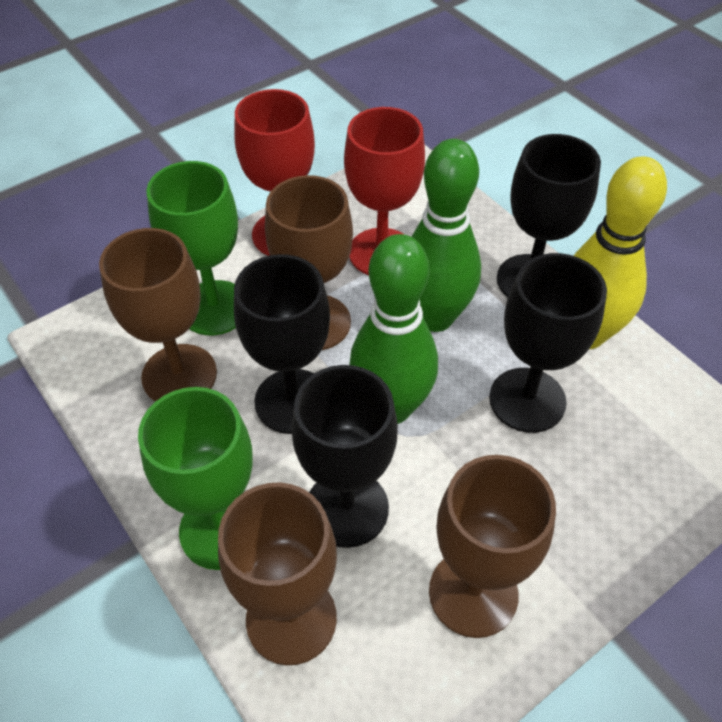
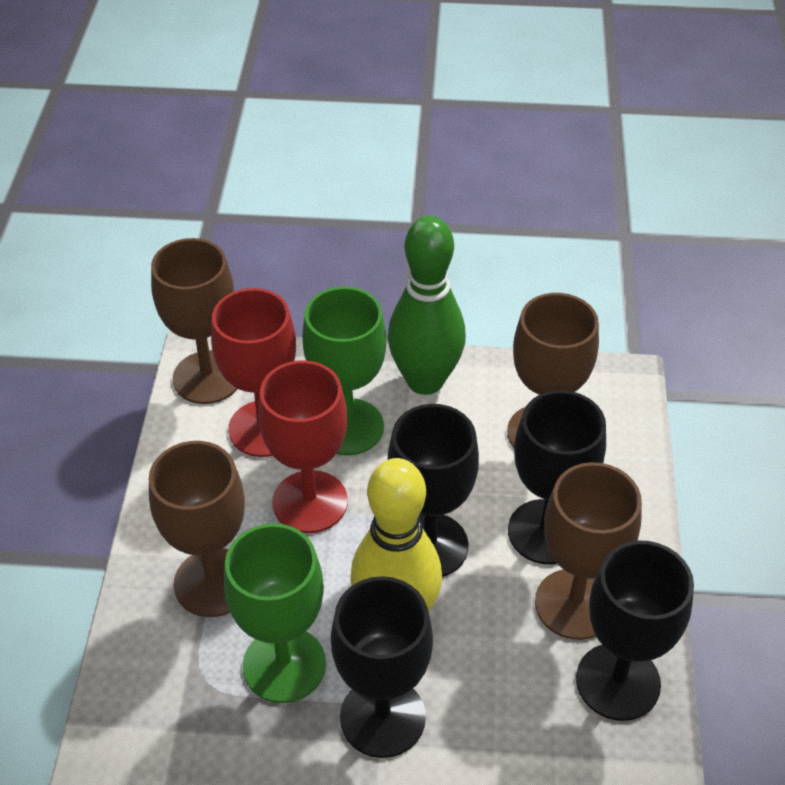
green bowling pin: 2 -> 1

